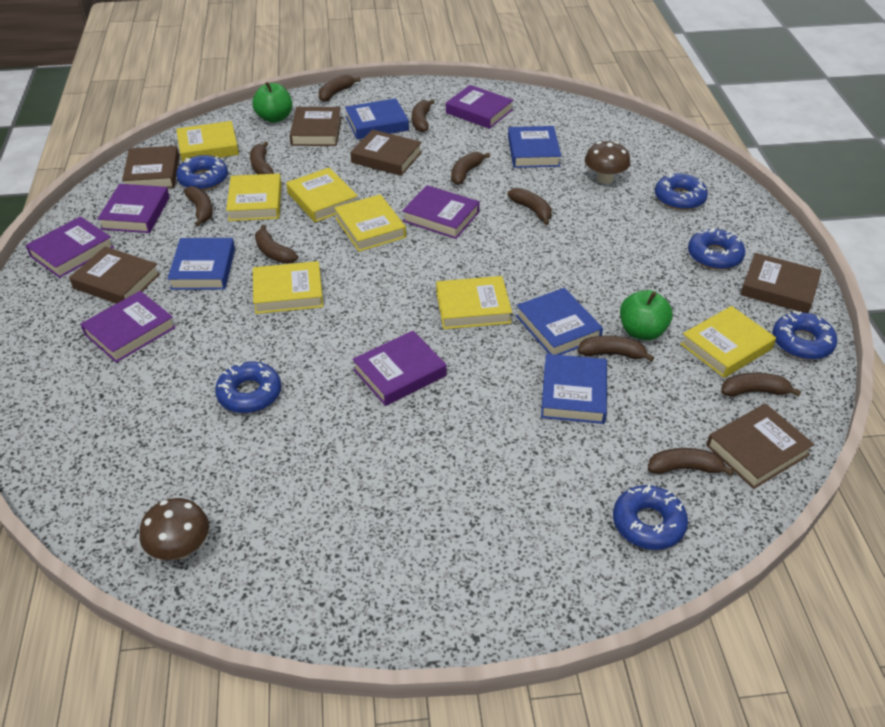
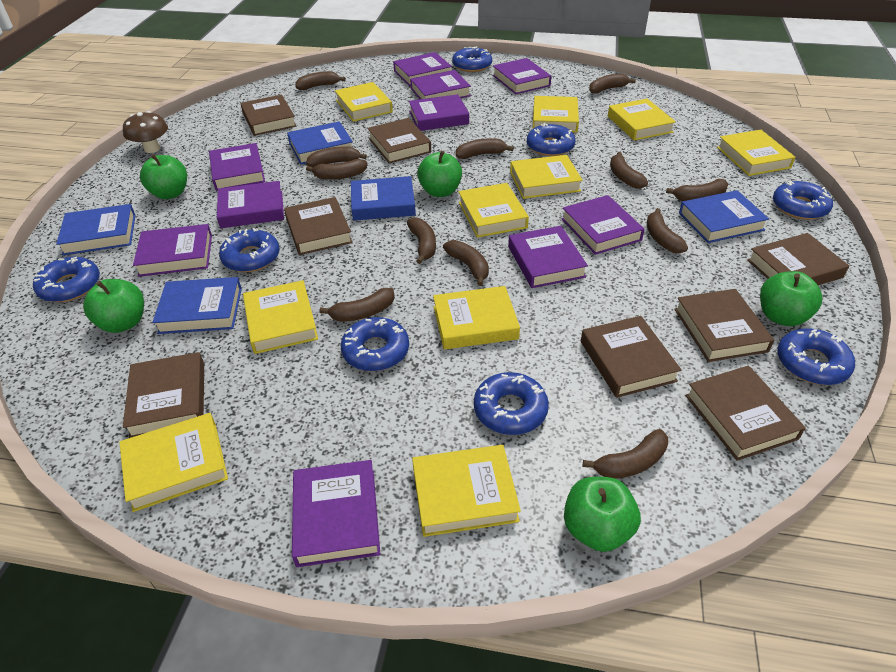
blue donut: 6 -> 8
brown banana: 10 -> 12
brown book: 6 -> 8
brown mushroom: 2 -> 1
green apple: 2 -> 5
purple book: 6 -> 10
yellow book: 7 -> 10

